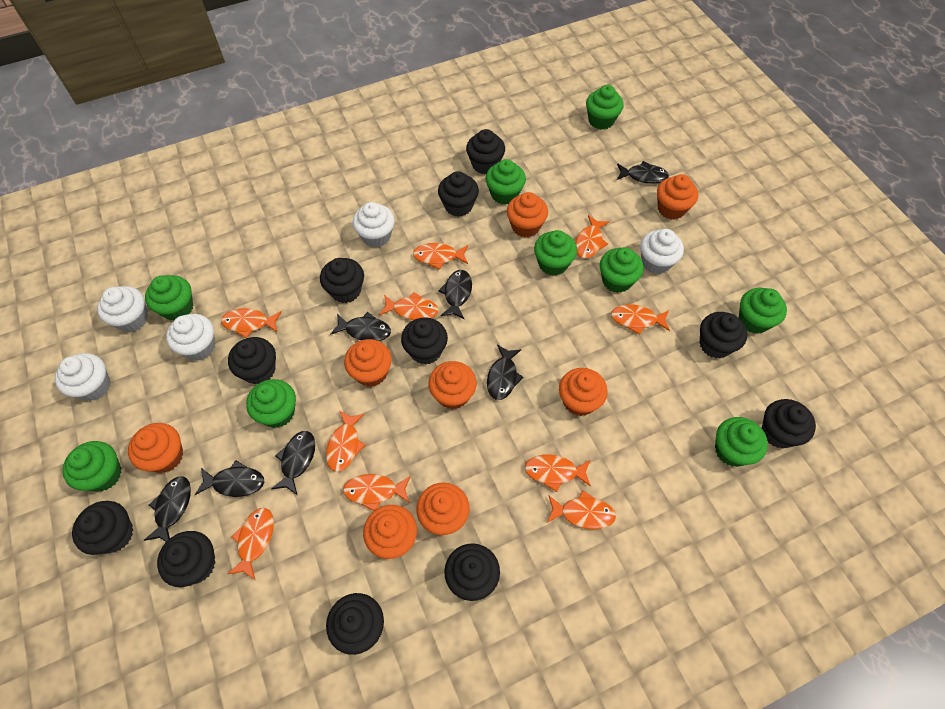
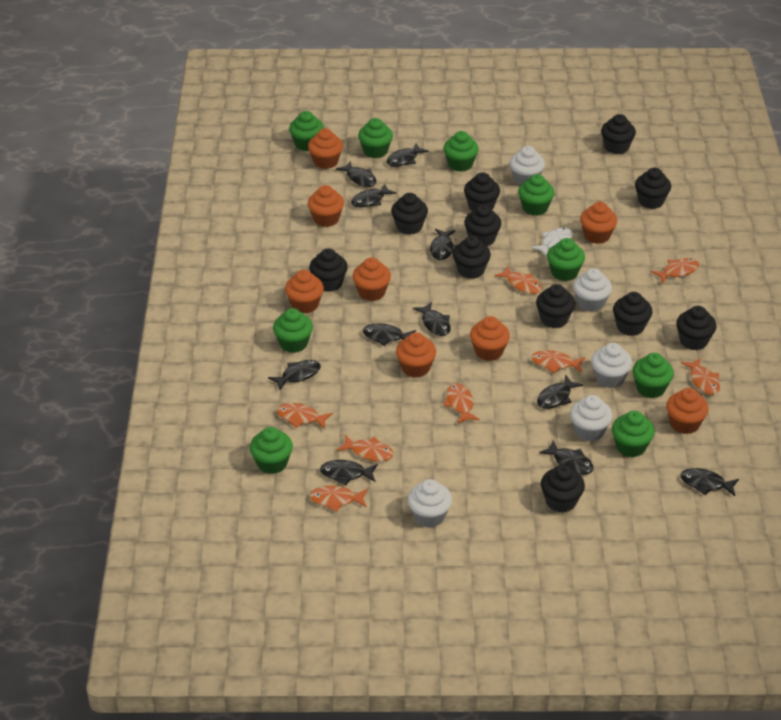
black fish: 7 -> 11
orange fish: 10 -> 8
white fish: 0 -> 1

